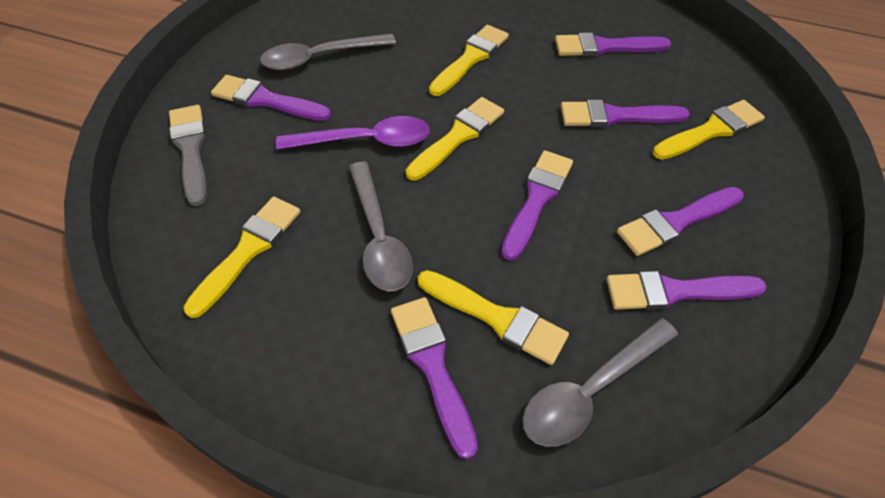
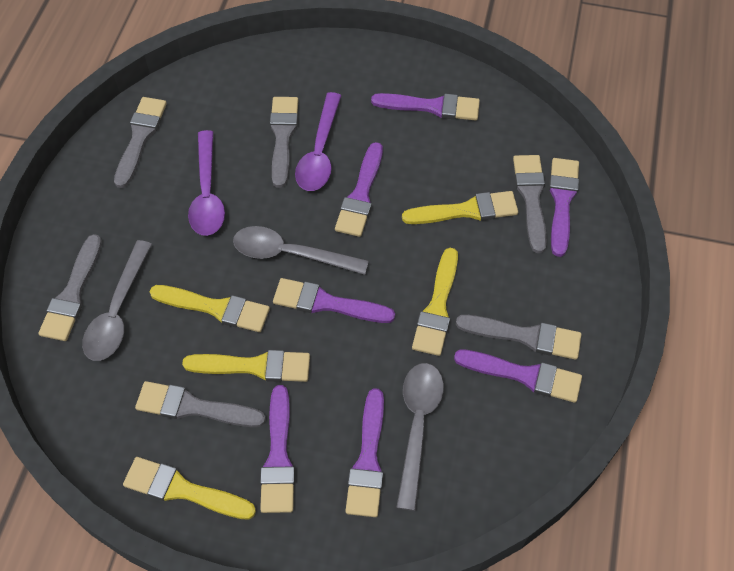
grey brush: 1 -> 6
purple spoon: 1 -> 2

